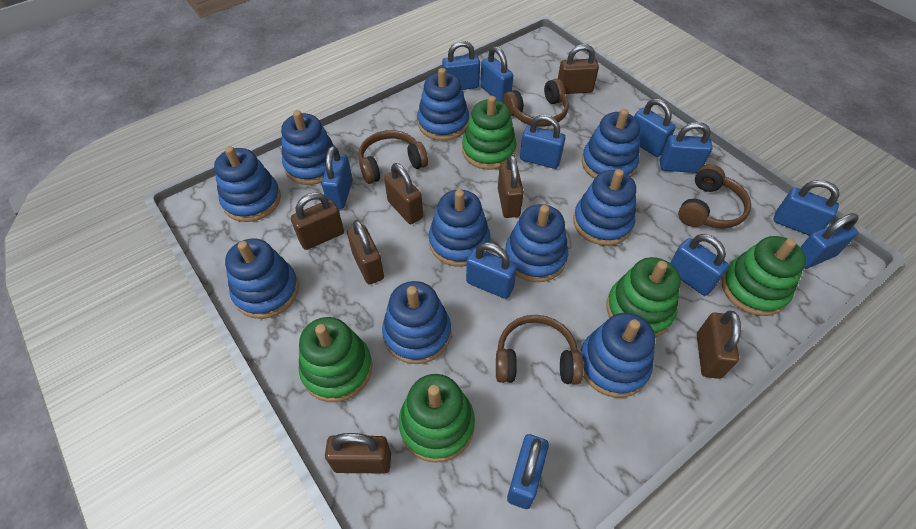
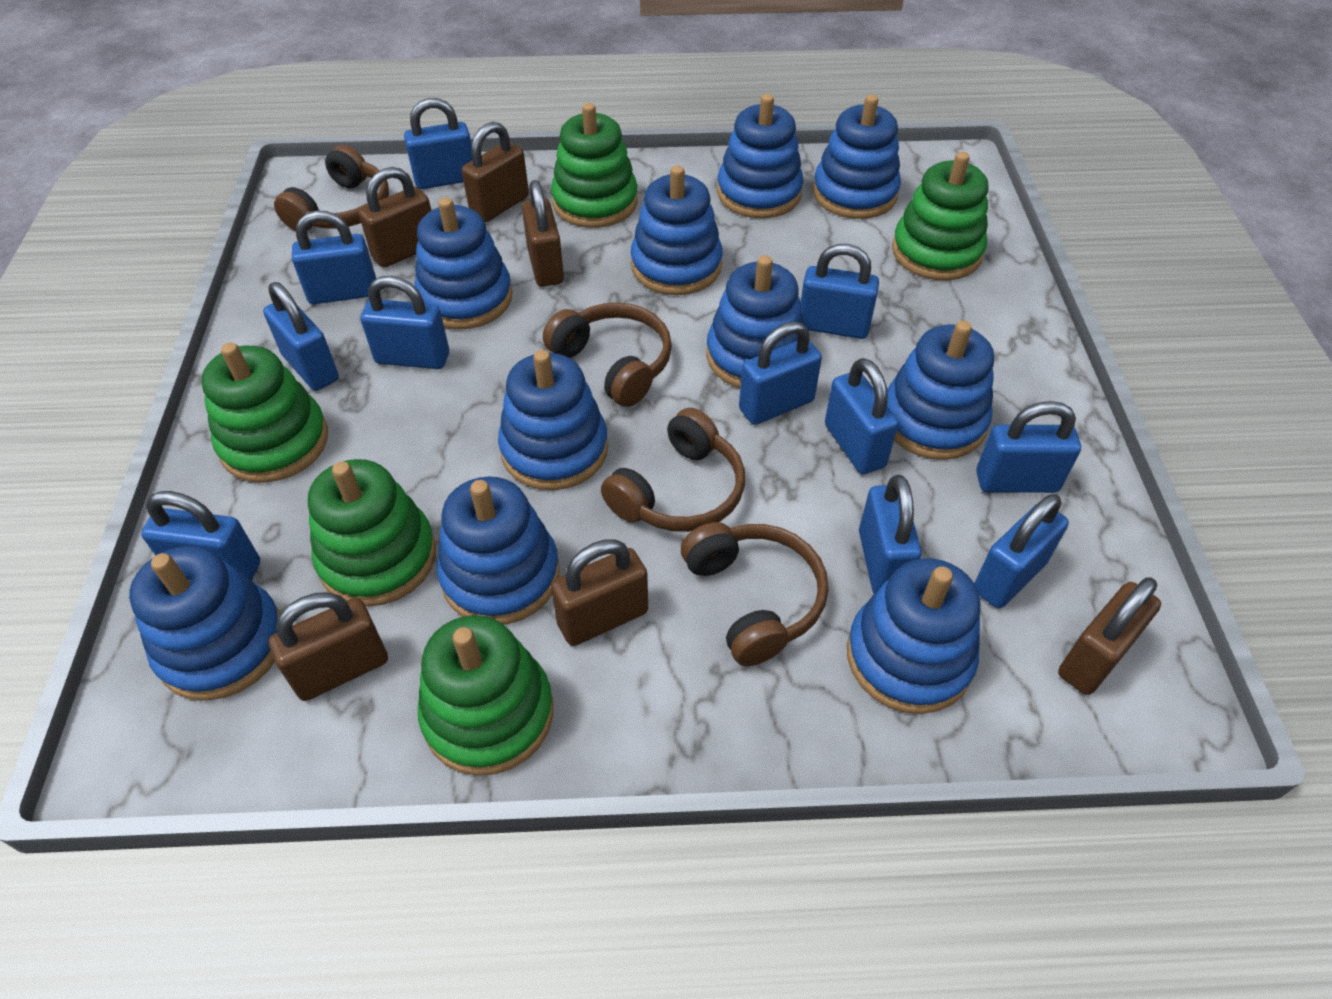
brown padlock: 7 -> 6

